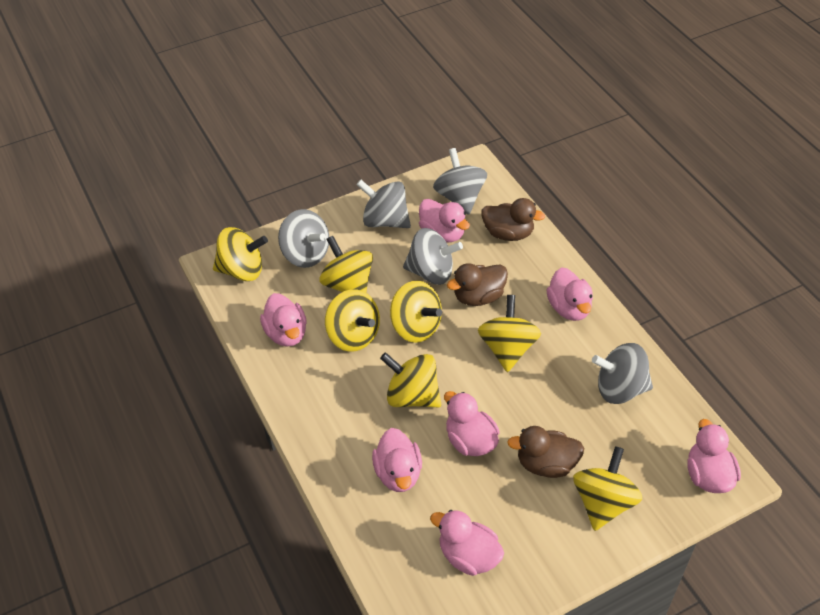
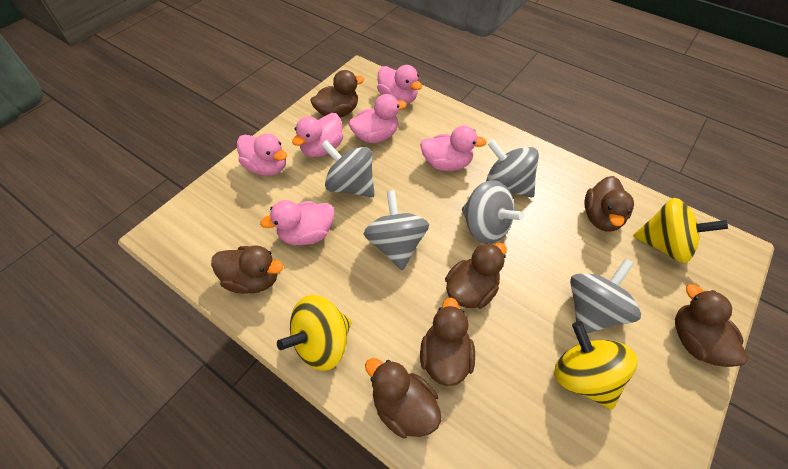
brown duck: 3 -> 7
pink duck: 7 -> 6
yellow spinning top: 7 -> 3

